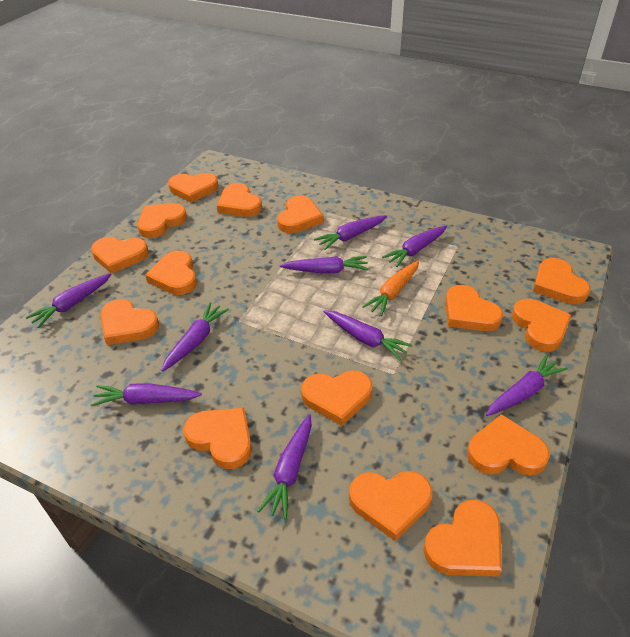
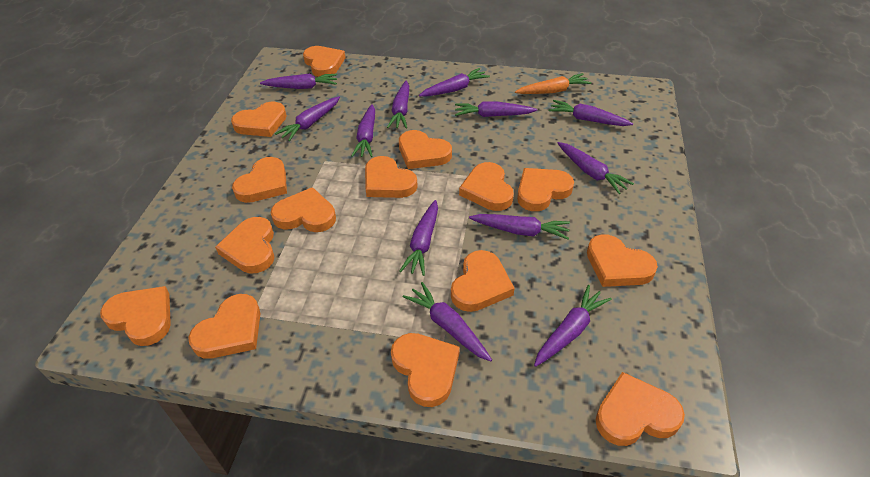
purple carrot: 9 -> 12

